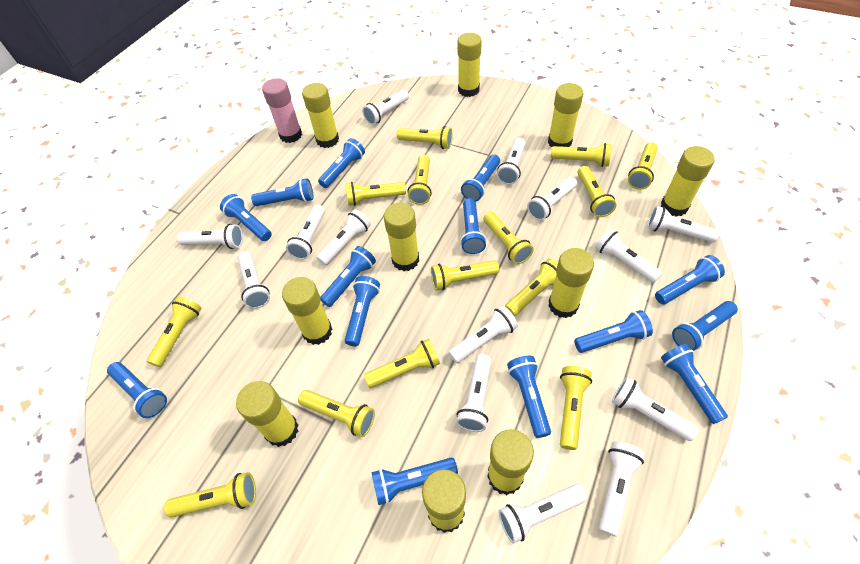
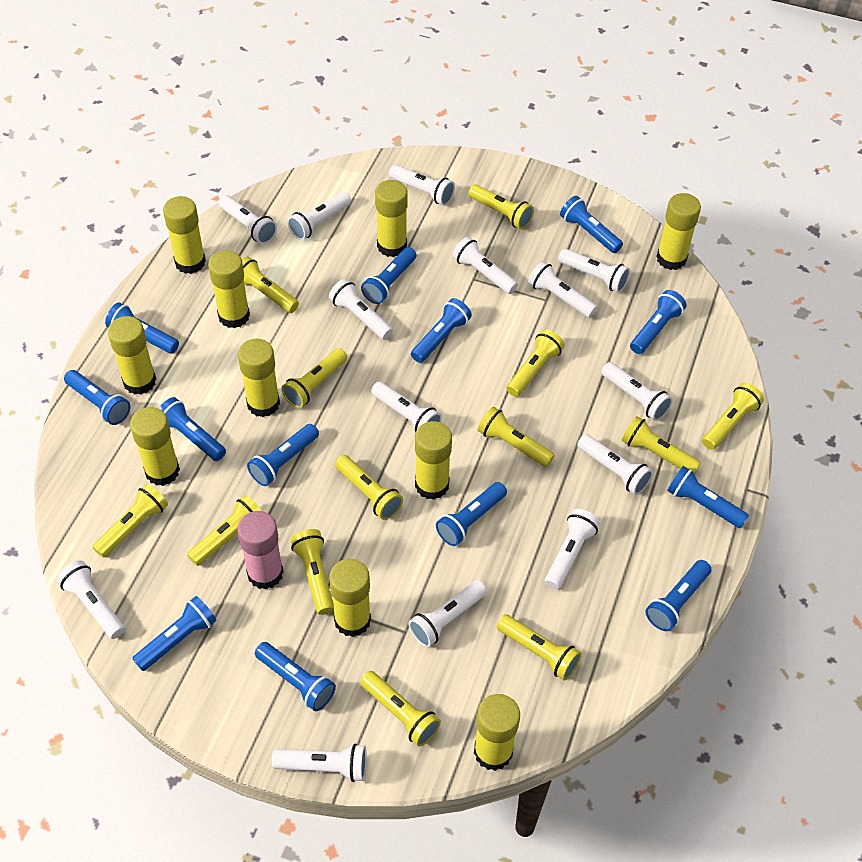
blue flashlight: 14 -> 13
yellow flashlight: 14 -> 13

